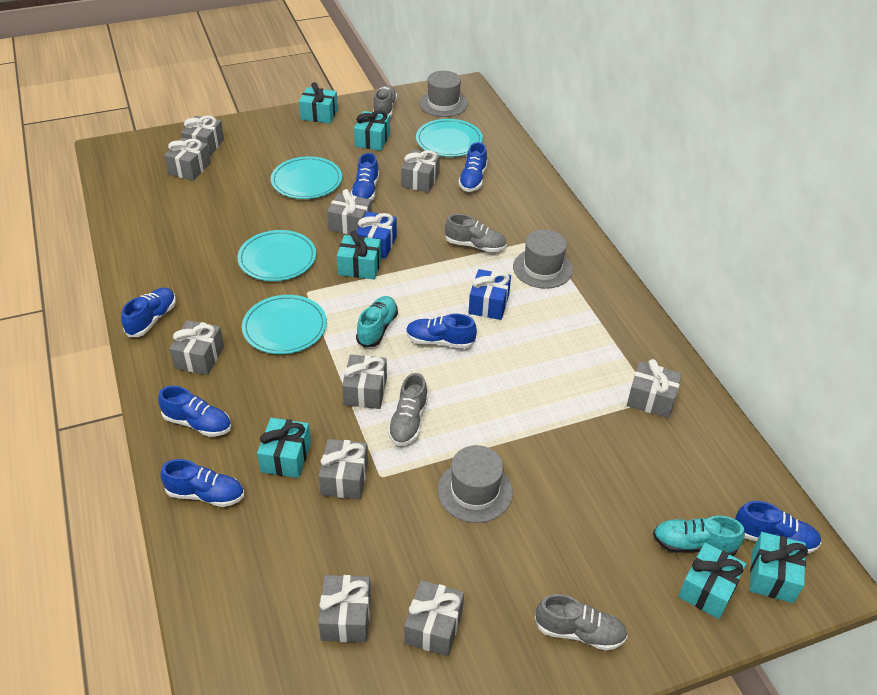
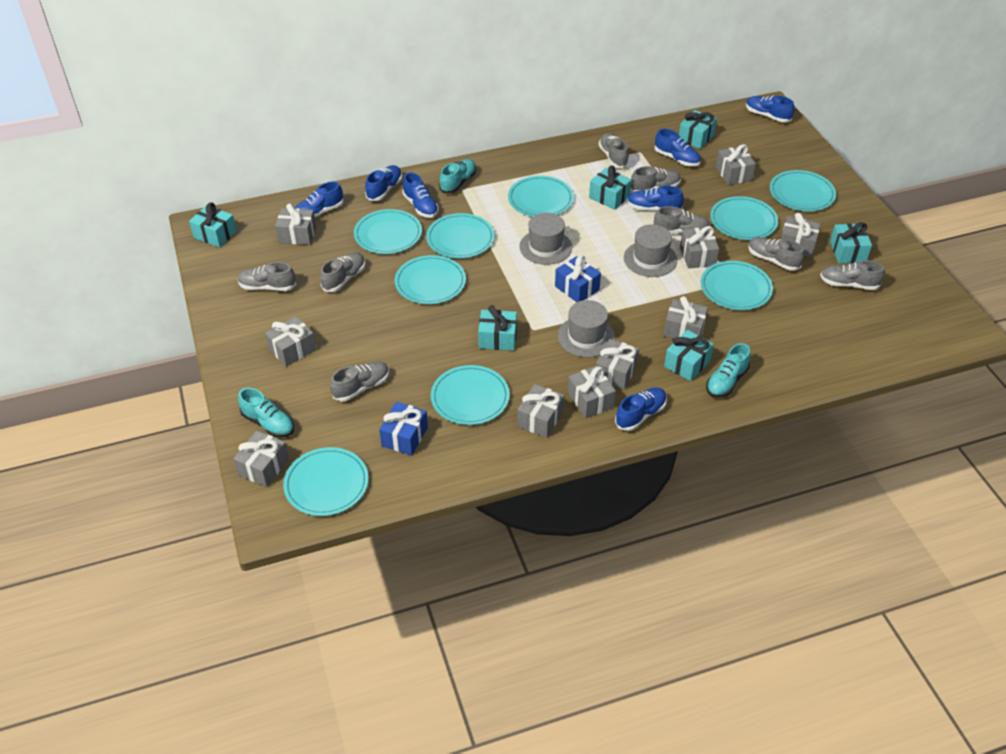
grey shoe: 4 -> 8
turquoise plate: 4 -> 9
turquoise shoe: 2 -> 3

